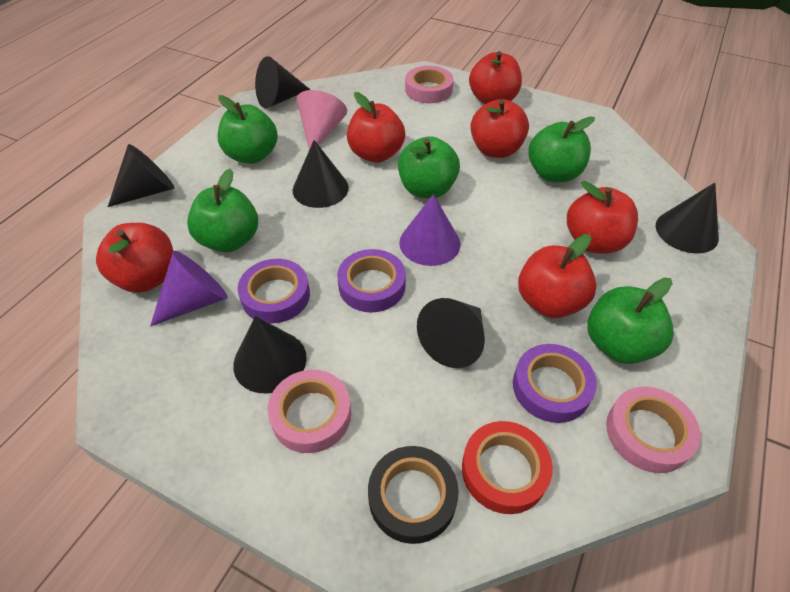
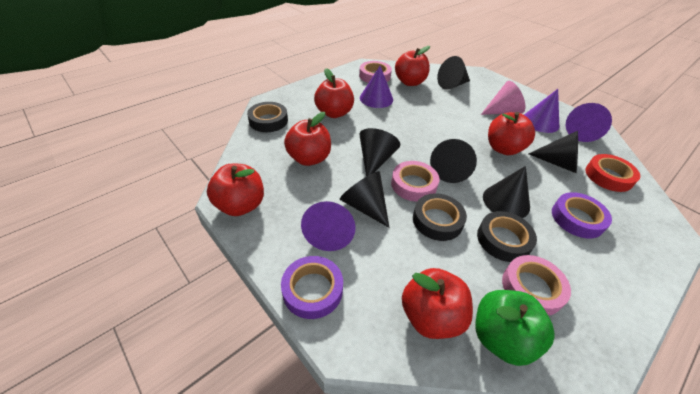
black tape: 1 -> 3
green apple: 5 -> 1
purple cone: 2 -> 4
purple tape: 3 -> 2

